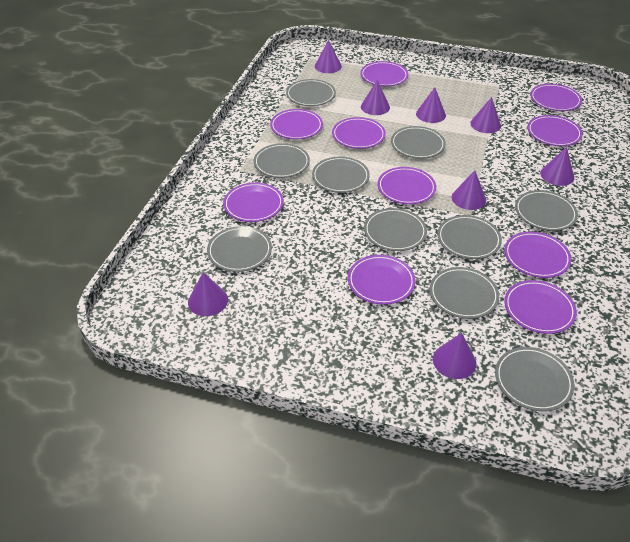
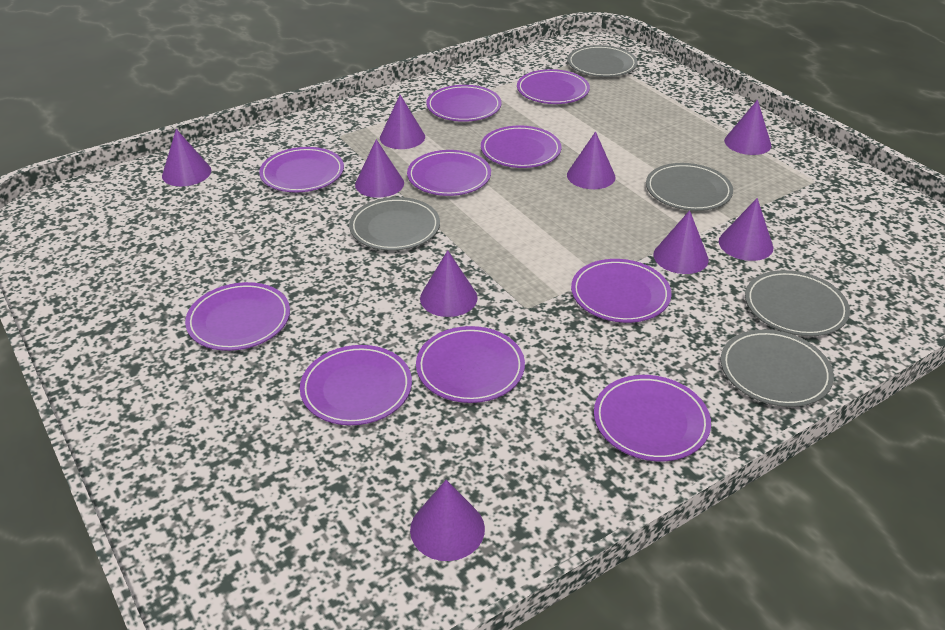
grey plate: 10 -> 5
purple cone: 8 -> 9

